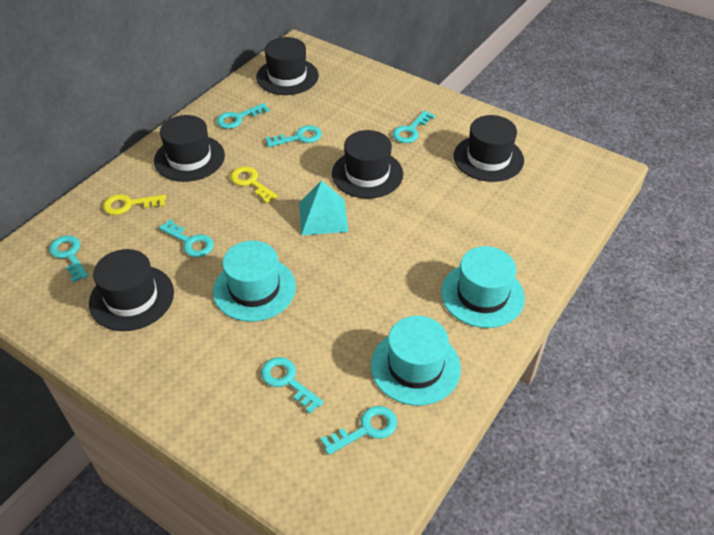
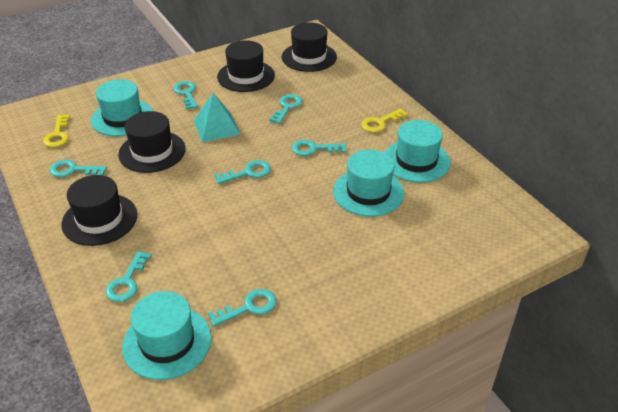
black hat: 5 -> 4
turquoise hat: 3 -> 4

